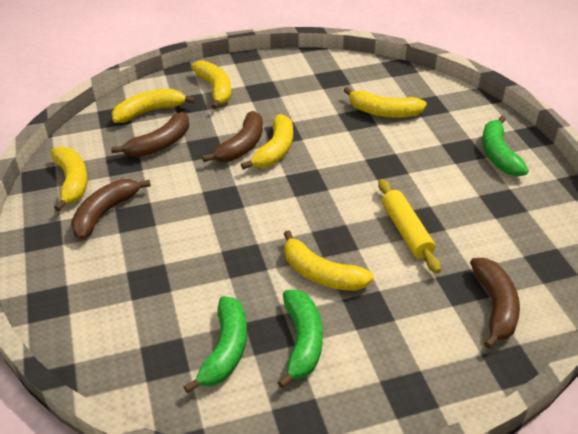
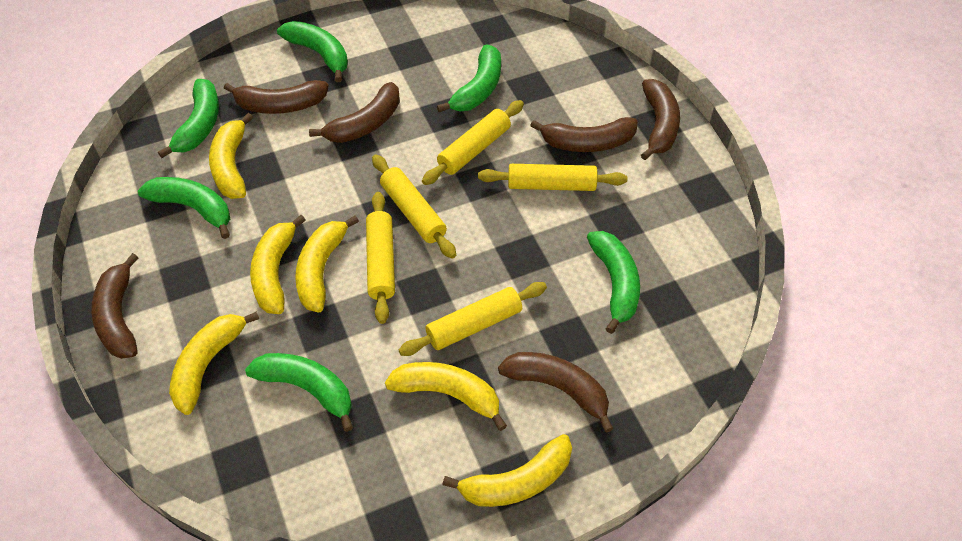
brown banana: 4 -> 6
green banana: 3 -> 6
yellow rolling pin: 1 -> 5

